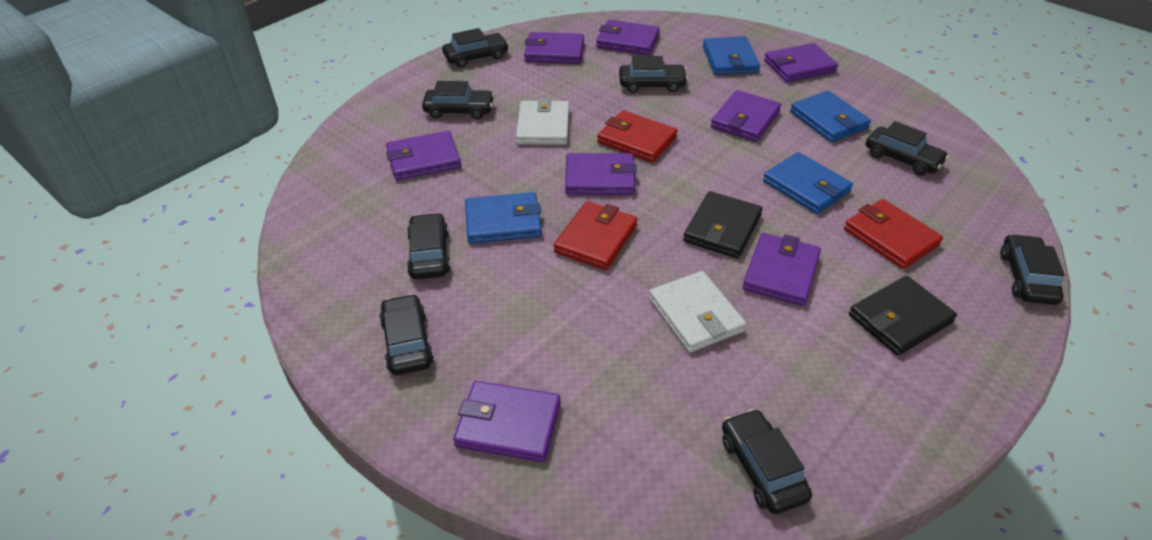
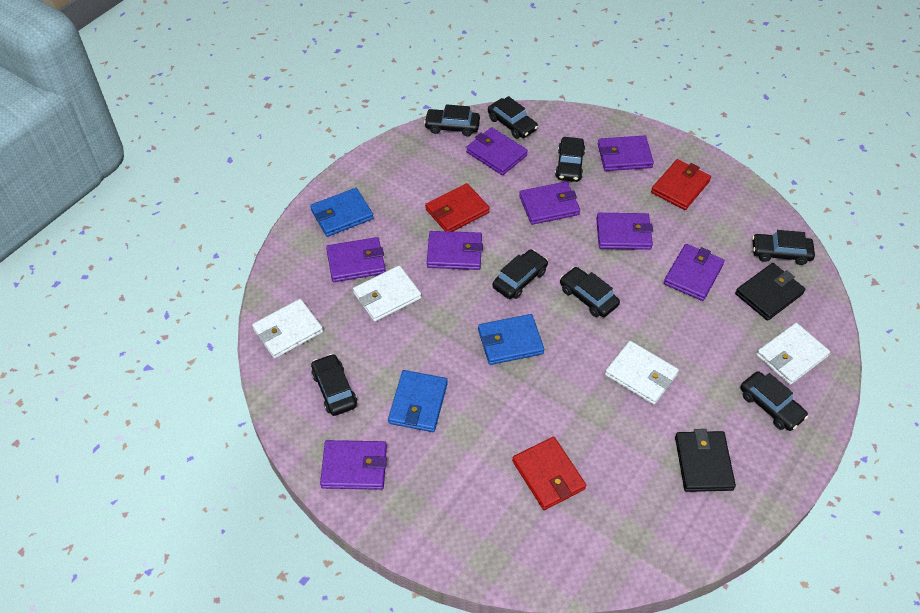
blue wallet: 4 -> 3
white wallet: 2 -> 4

